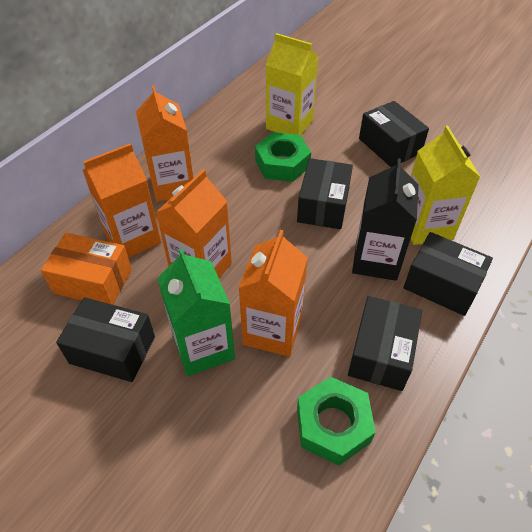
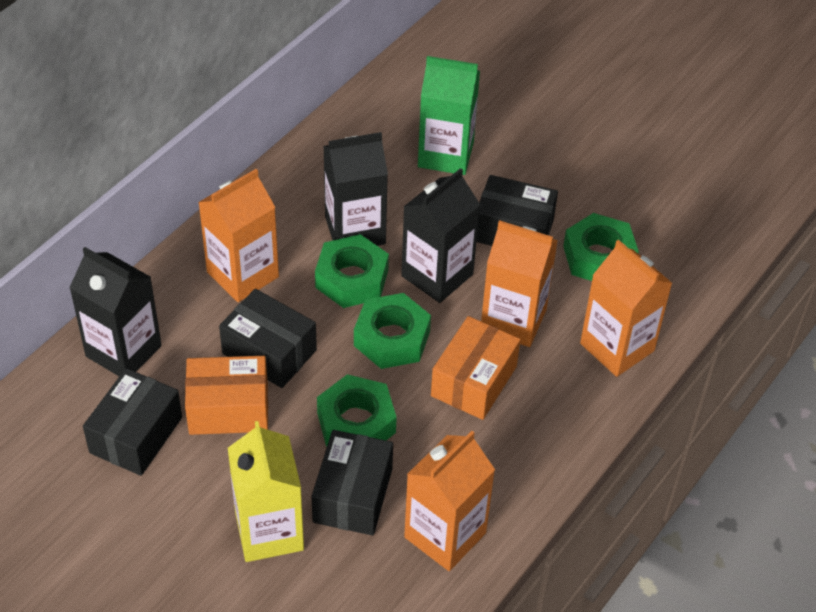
black box: 5 -> 4
black carton: 1 -> 3
green nut: 2 -> 4
orange box: 1 -> 2
yellow carton: 2 -> 1

